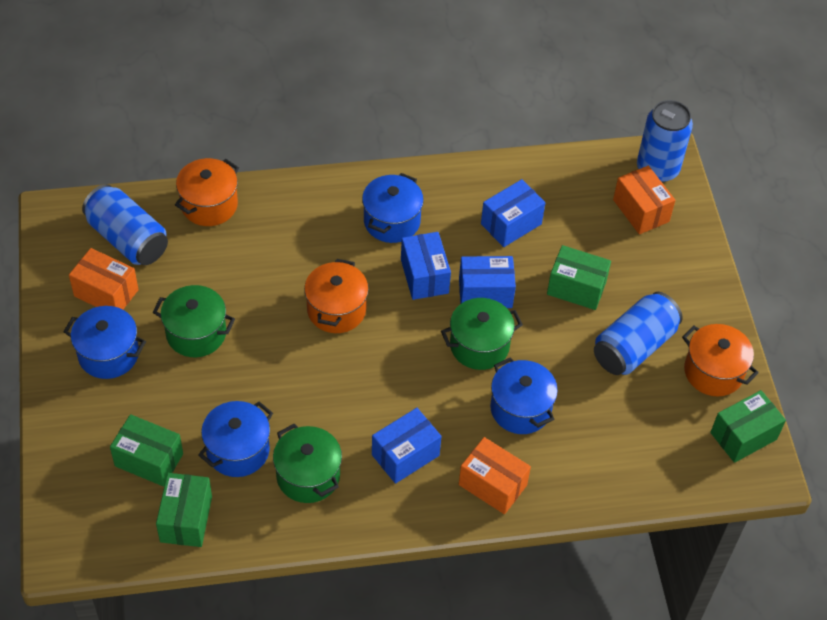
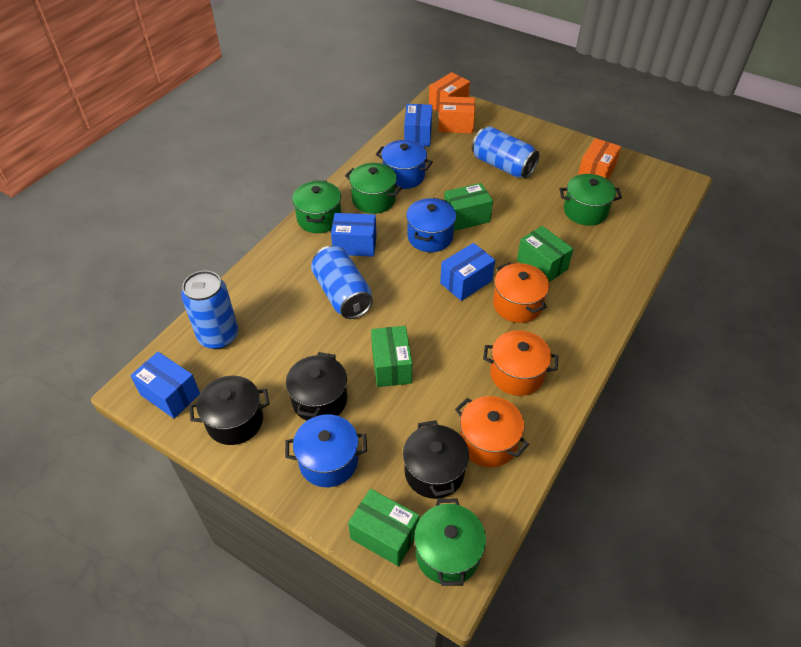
black pot: 0 -> 3
blue pot: 4 -> 3
green pot: 3 -> 4

